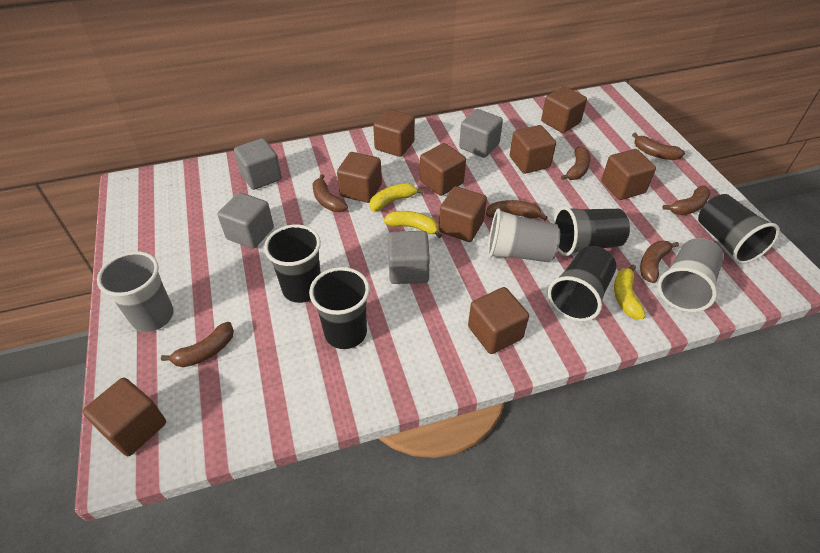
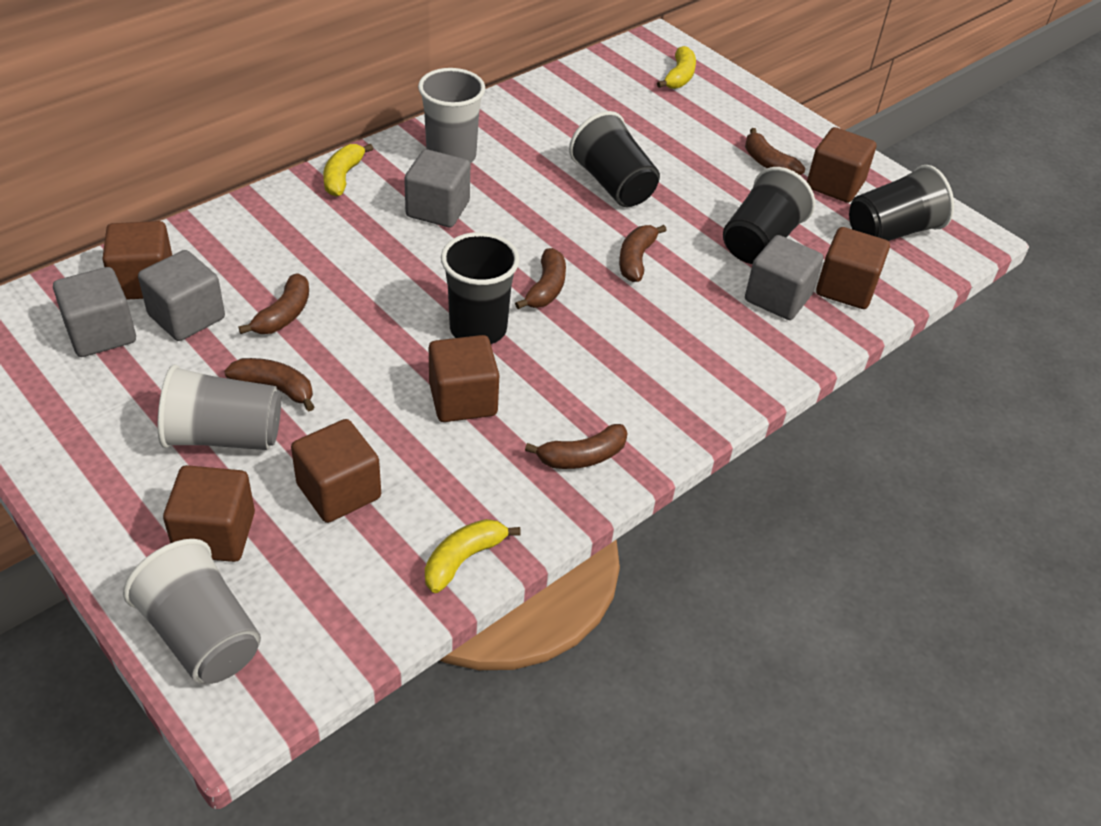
black cup: 5 -> 4
brown banana: 7 -> 6
brown cube: 9 -> 6

